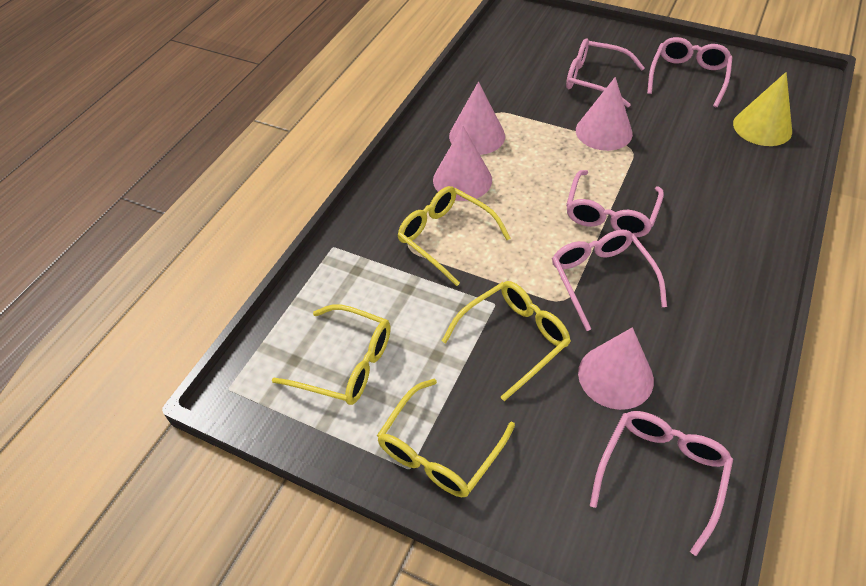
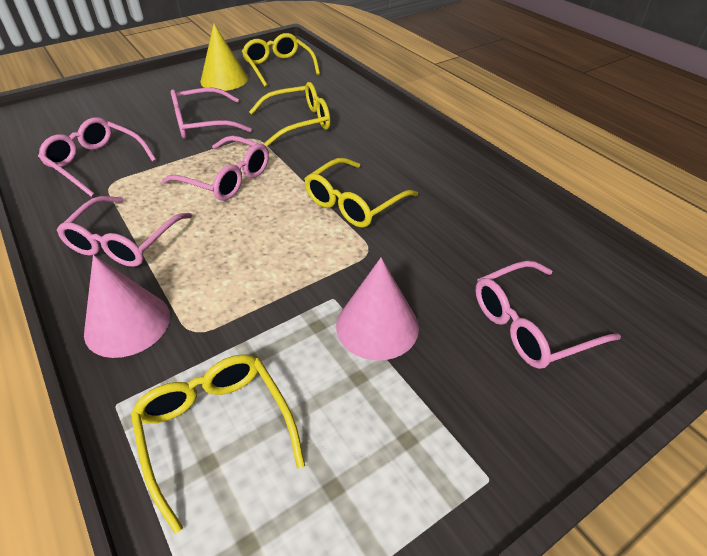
pink cone: 4 -> 2

